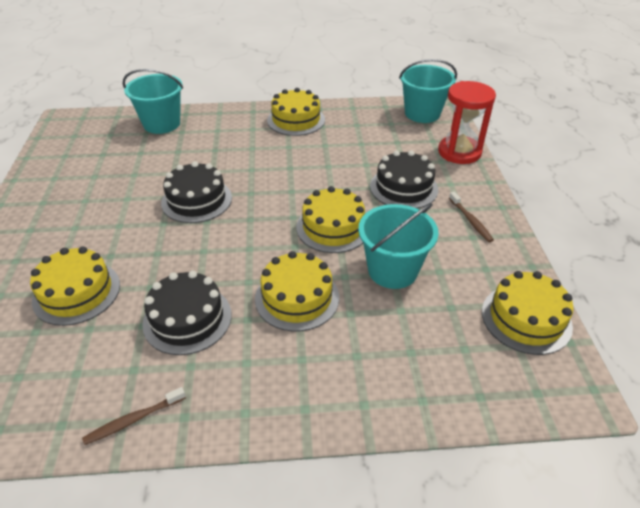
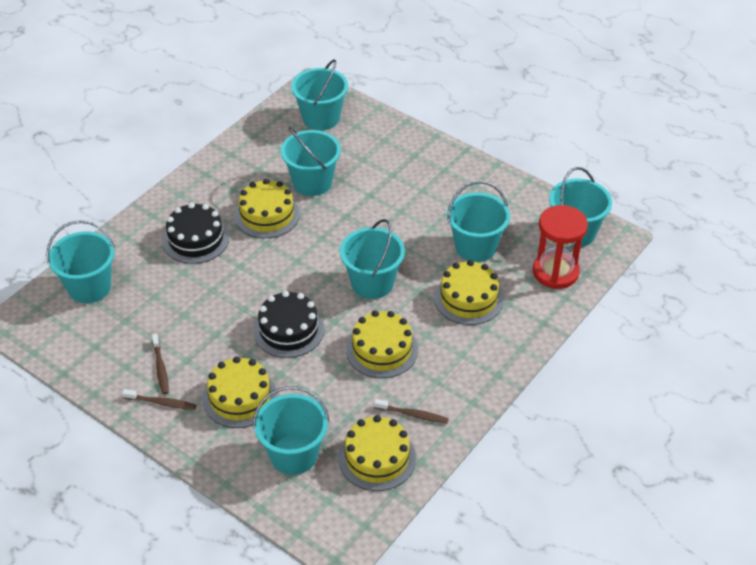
black cake: 3 -> 2
brown toothbrush: 2 -> 3
turquoise bucket: 3 -> 7

